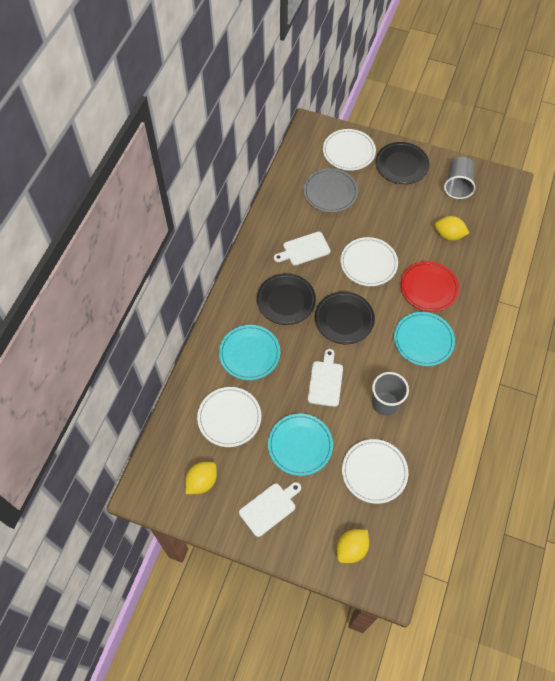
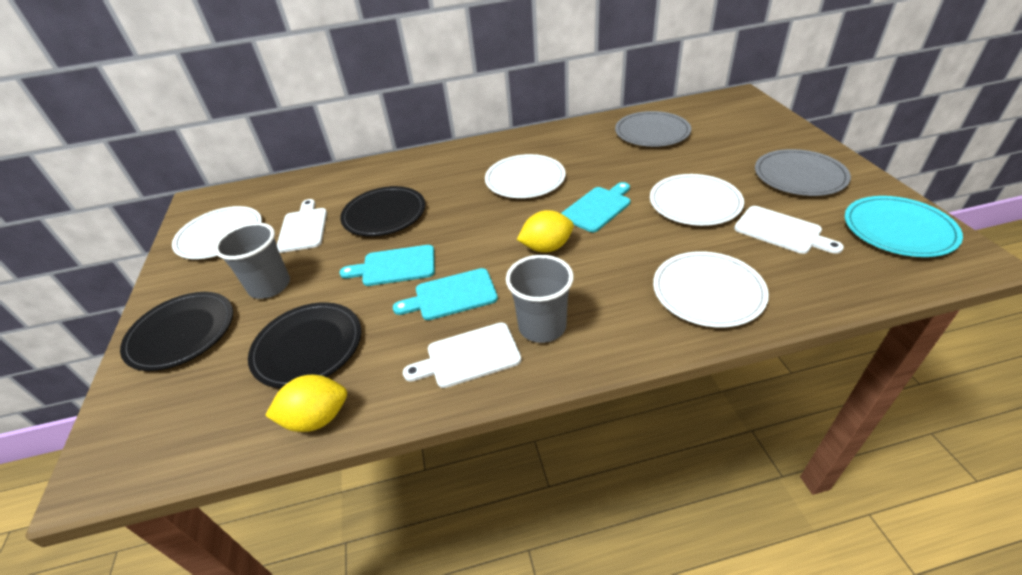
grey plate: 1 -> 2
red plate: 1 -> 0
turquoise cutting board: 0 -> 3
turquoise plate: 3 -> 1
yellow lemon: 3 -> 2

